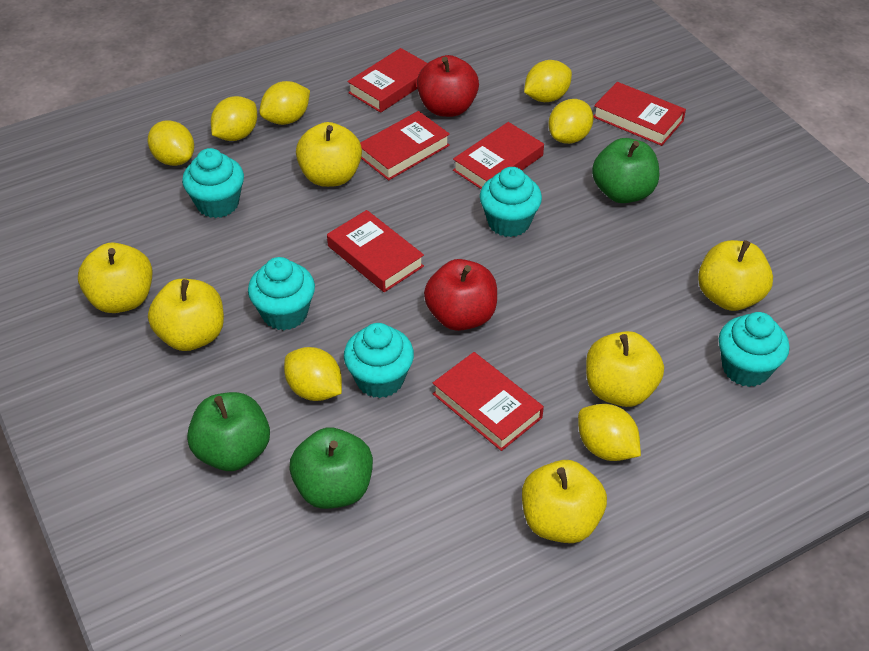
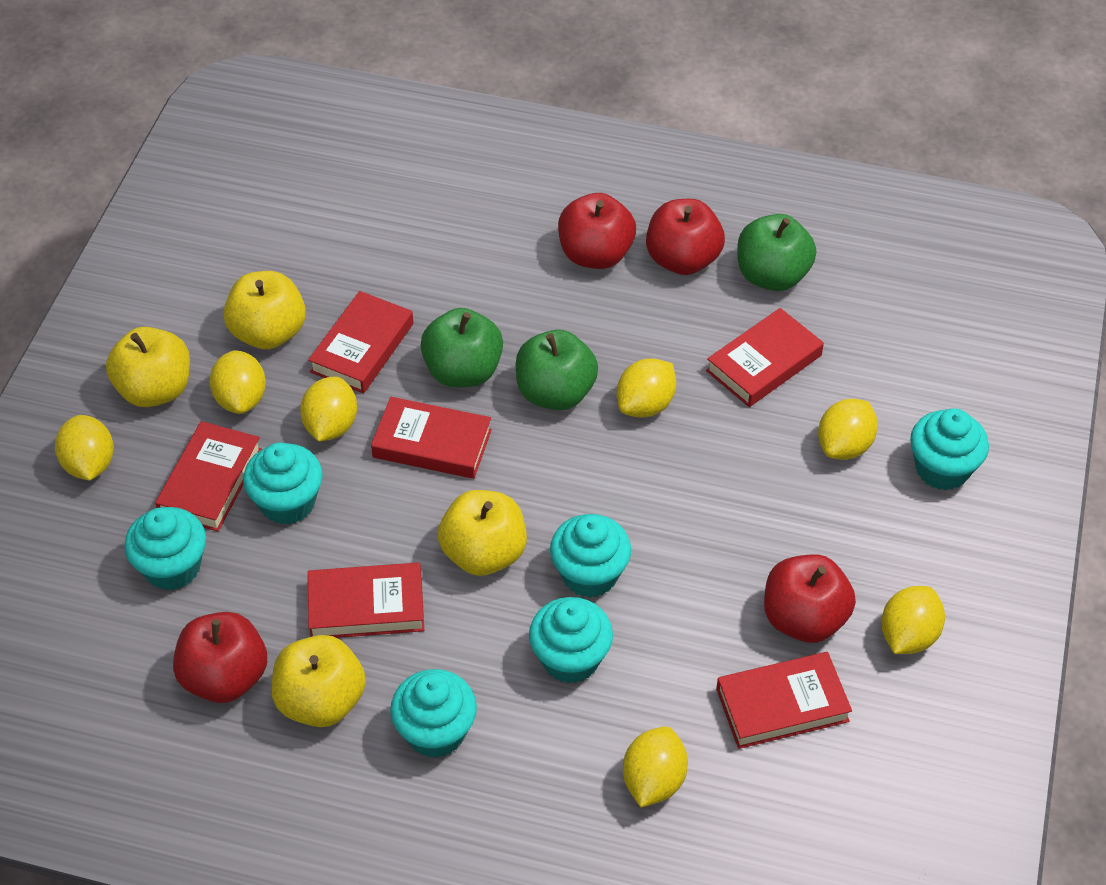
red apple: 2 -> 4
turquoise cupcake: 5 -> 6
yellow apple: 6 -> 4

